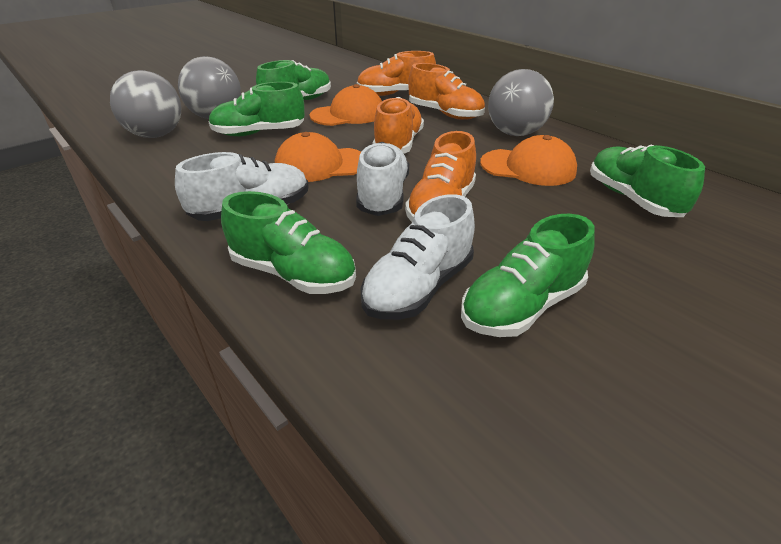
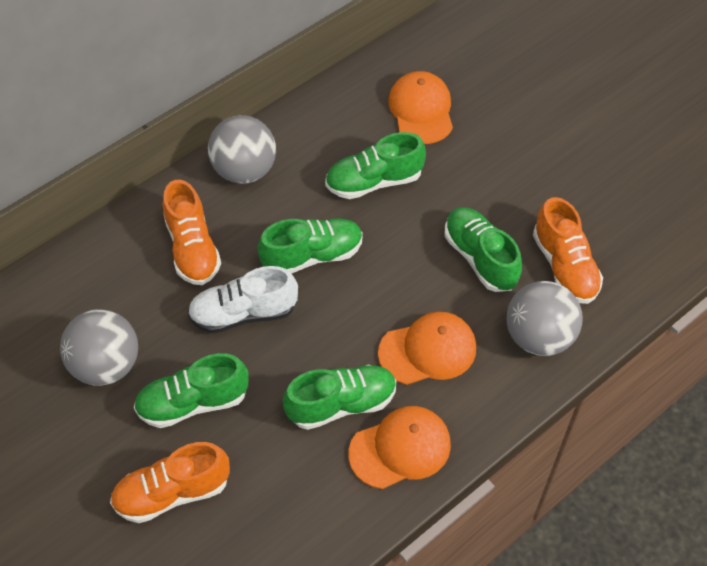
orange shoe: 4 -> 3
white shoe: 3 -> 1

